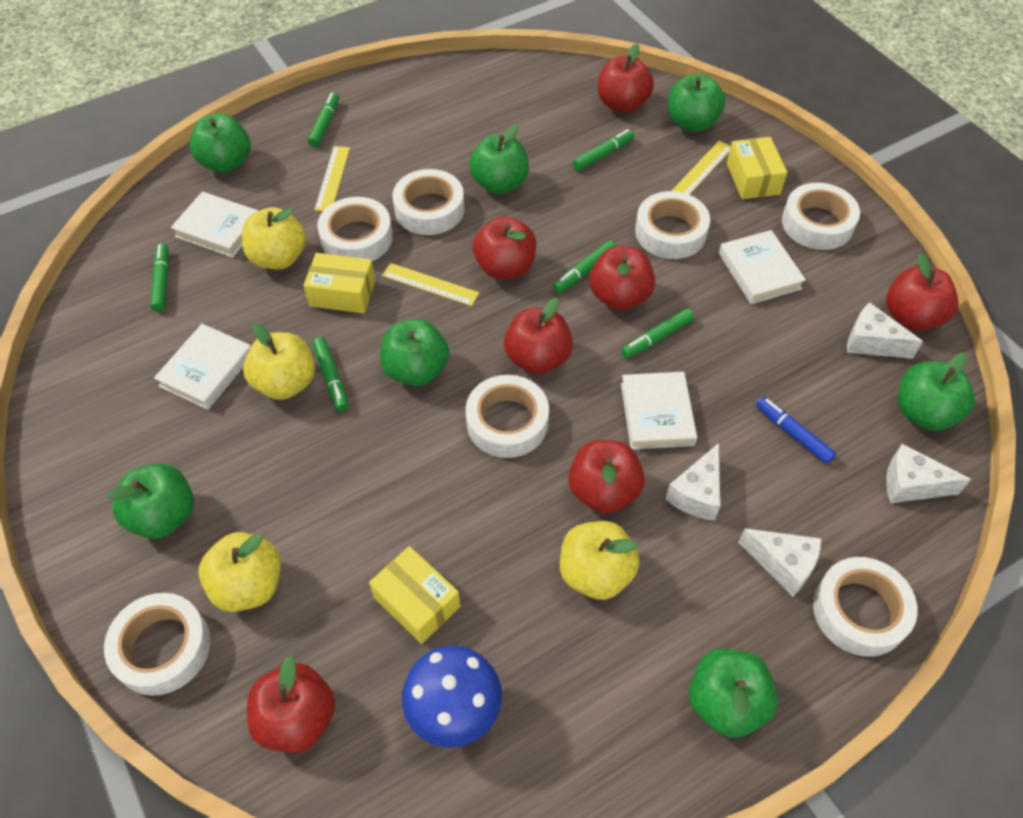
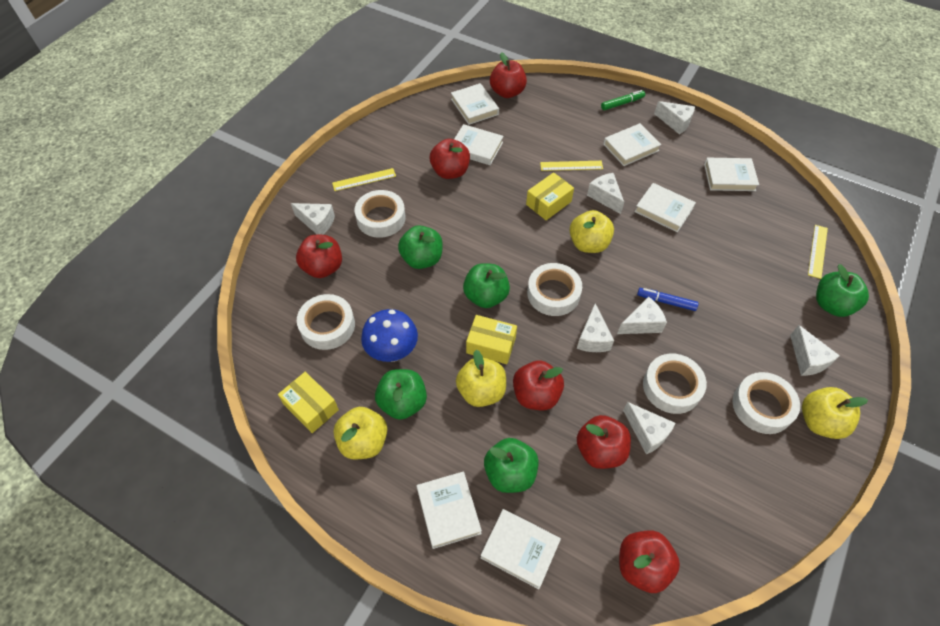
green apple: 7 -> 5
green marker: 6 -> 1
red apple: 7 -> 6
white book: 4 -> 7
white cheese: 4 -> 7
white tape: 7 -> 5

